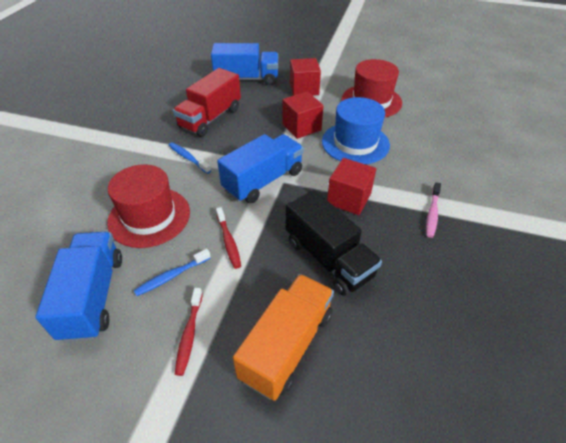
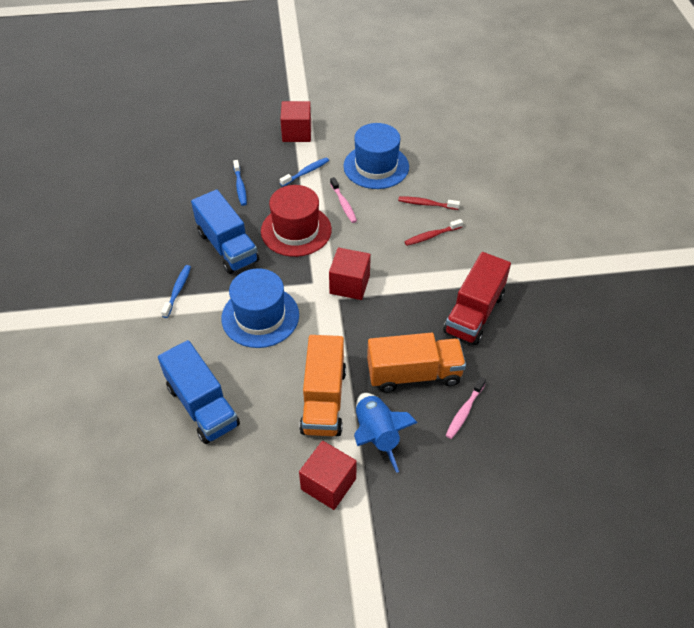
black truck: 1 -> 0
blue hat: 1 -> 2
blue rocket: 0 -> 1
blue toothbrush: 2 -> 3
blue truck: 3 -> 2
orange truck: 1 -> 2
pink toothbrush: 1 -> 2
red hat: 2 -> 1

